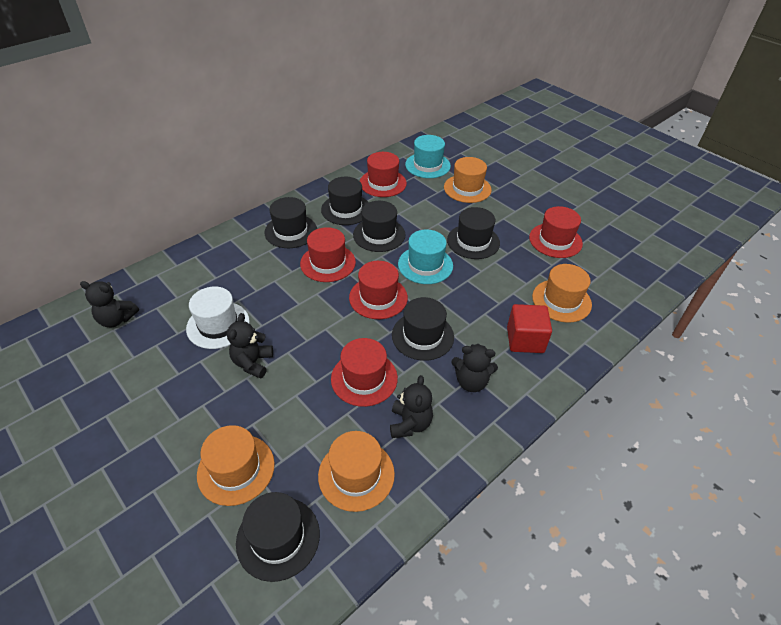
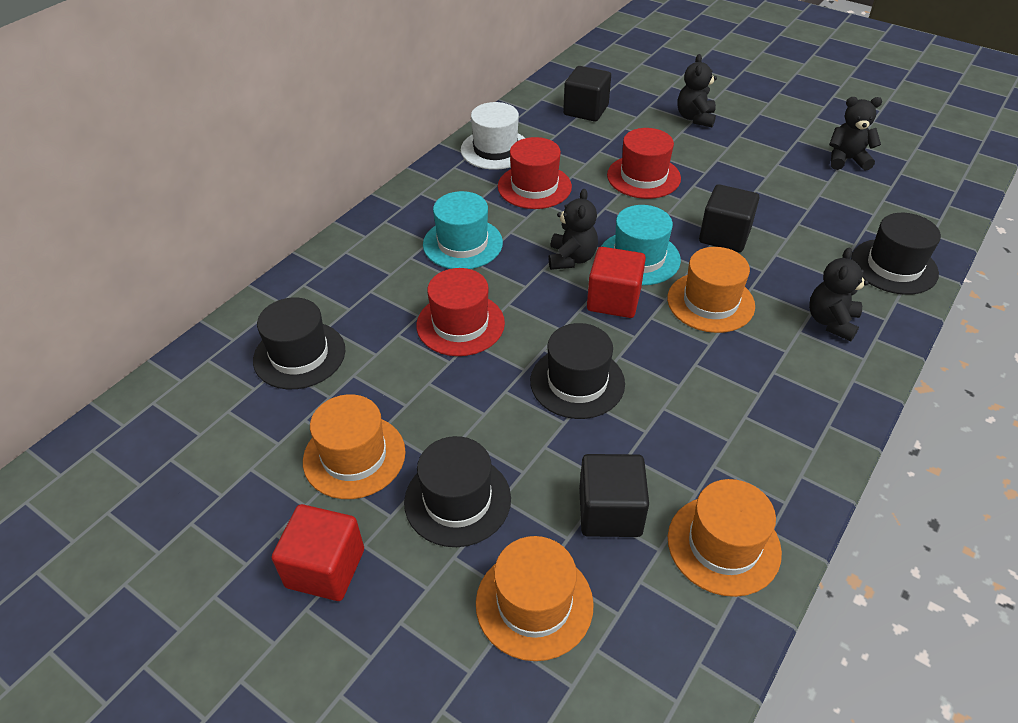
black cube: 0 -> 3
black hat: 6 -> 4
red cube: 1 -> 2
red hat: 5 -> 3

